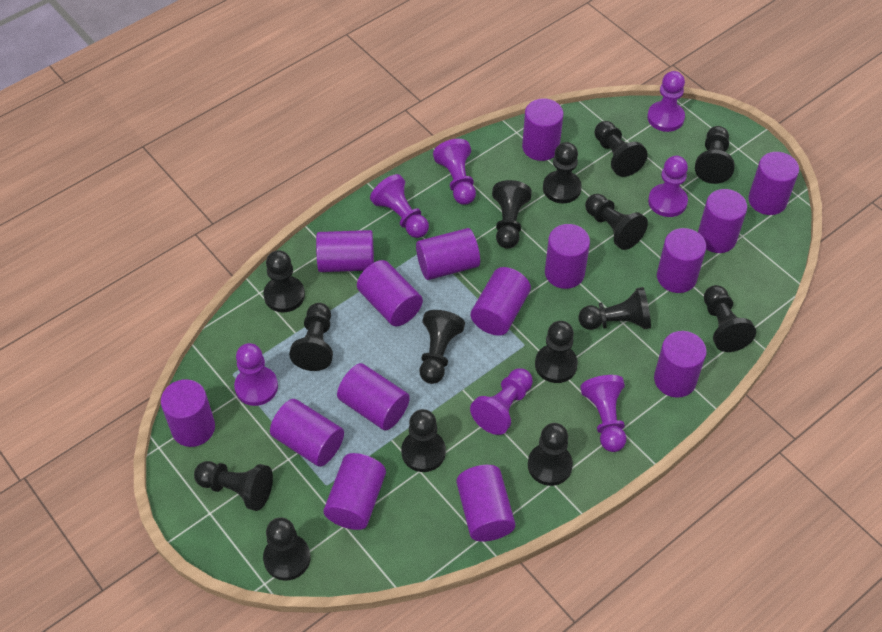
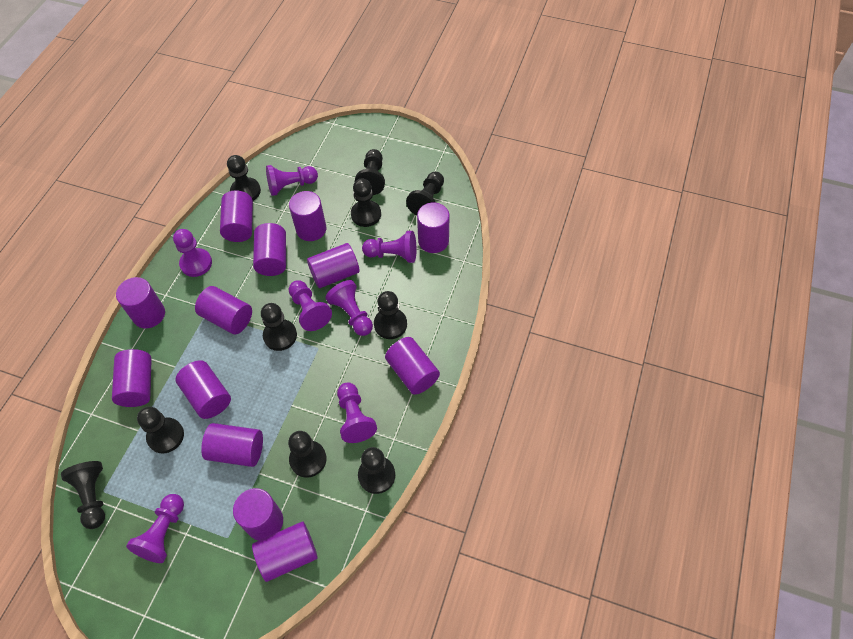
black pawn: 15 -> 10
purple cylinder: 15 -> 13

